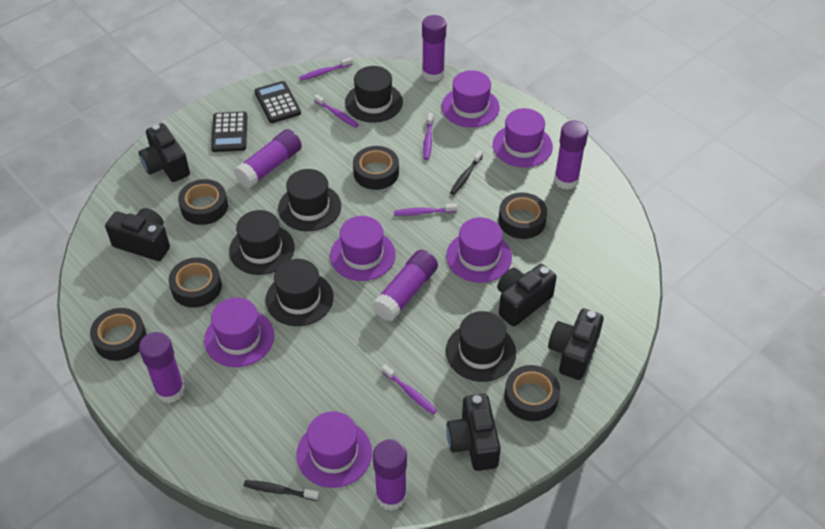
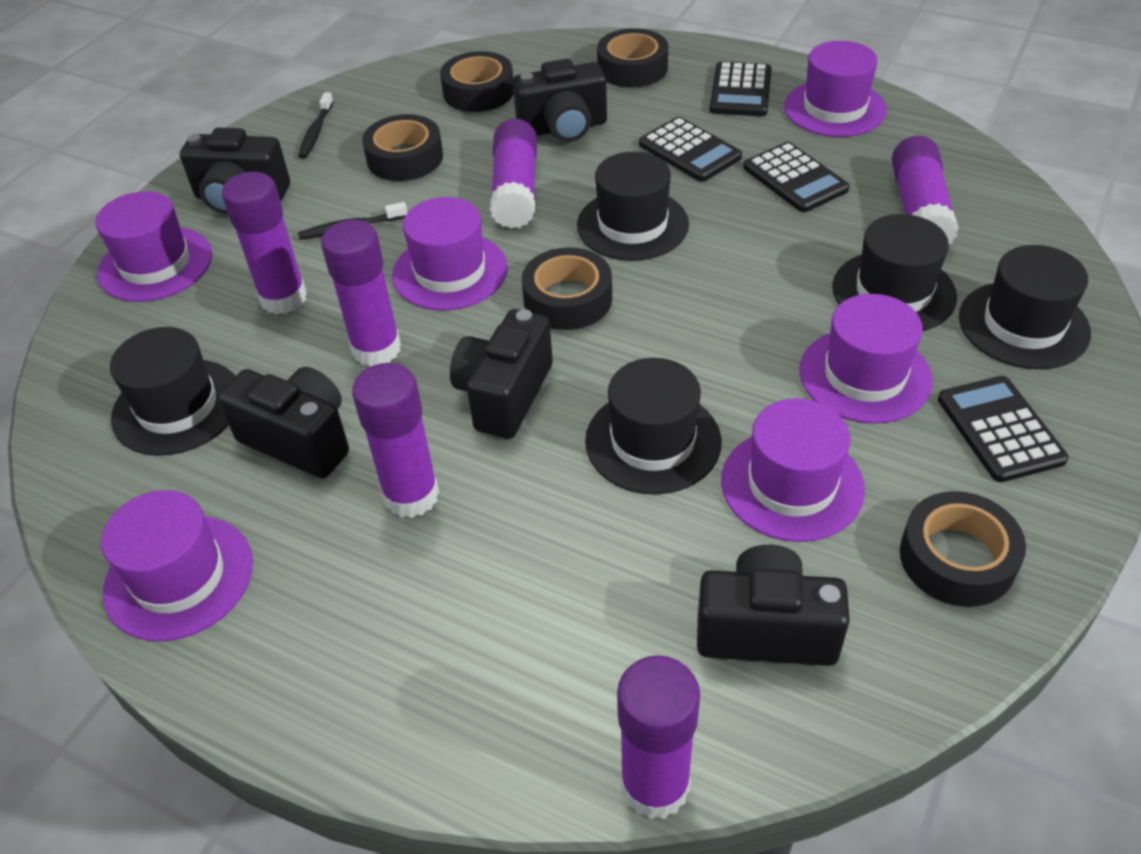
black calculator: 2 -> 4
black tape: 6 -> 5
purple toothbrush: 5 -> 0

